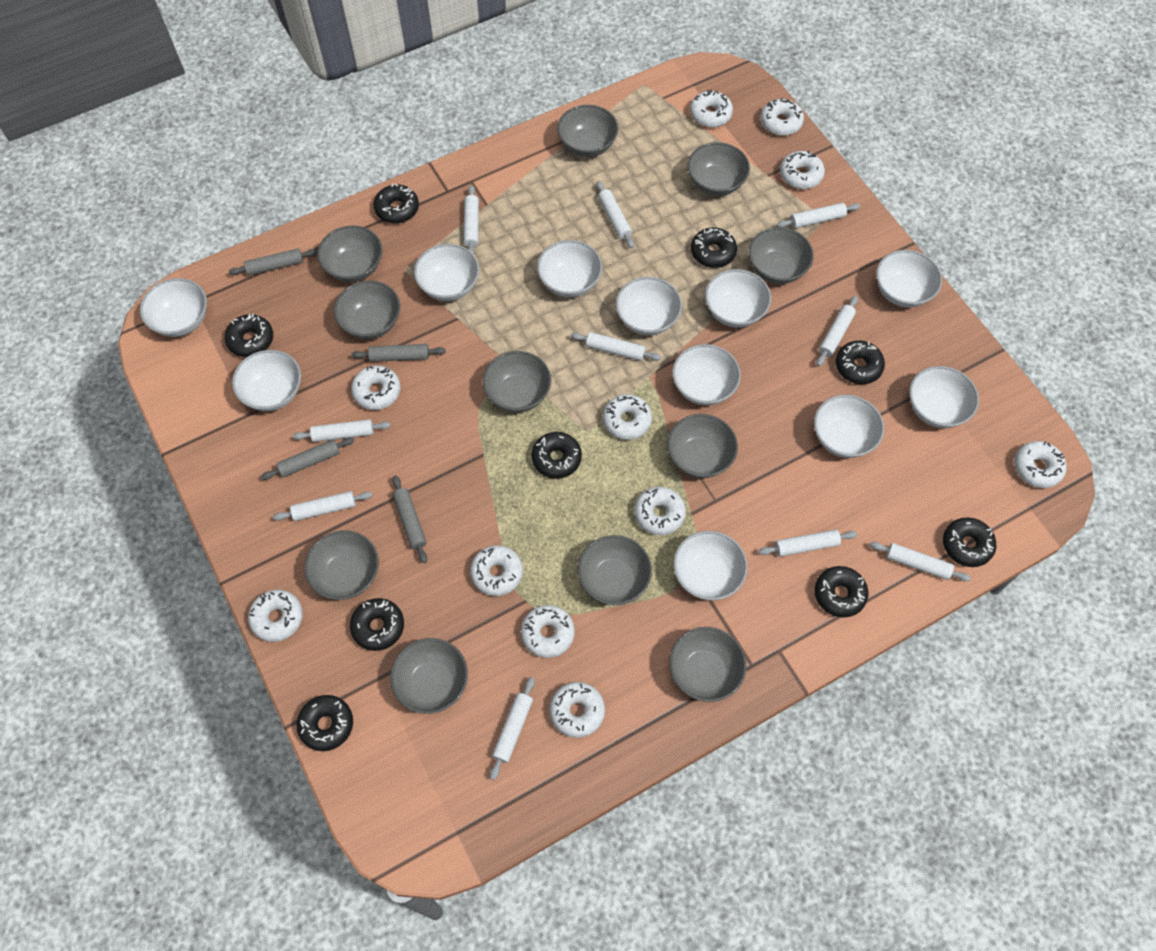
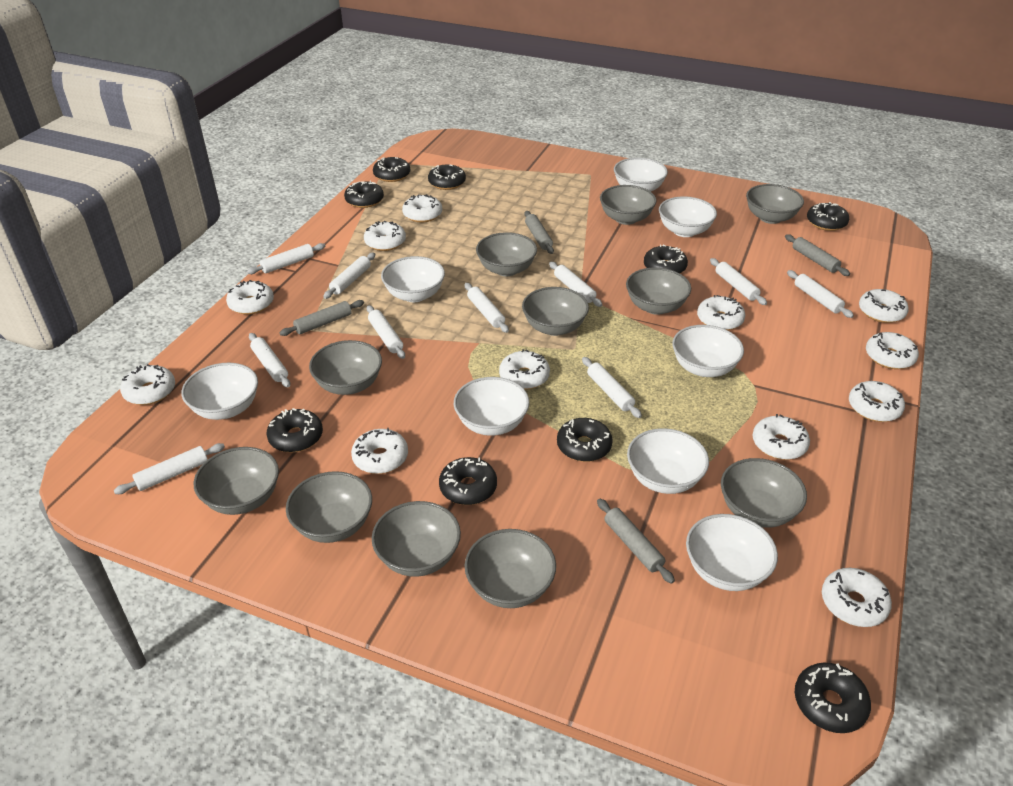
white bowl: 11 -> 8
white donut: 11 -> 12

